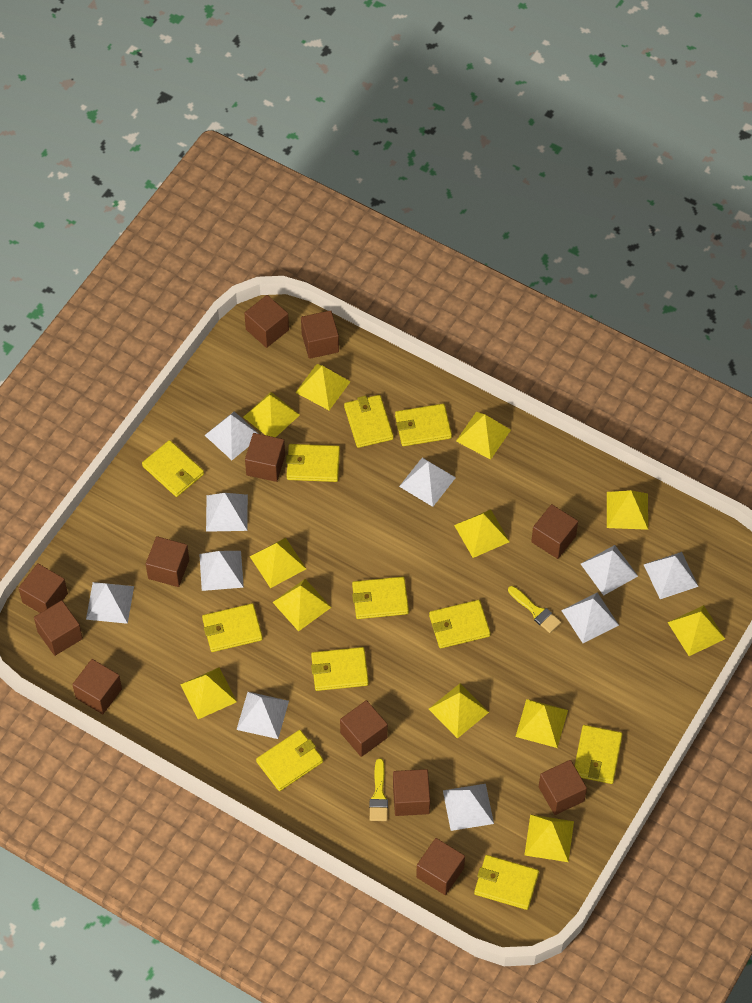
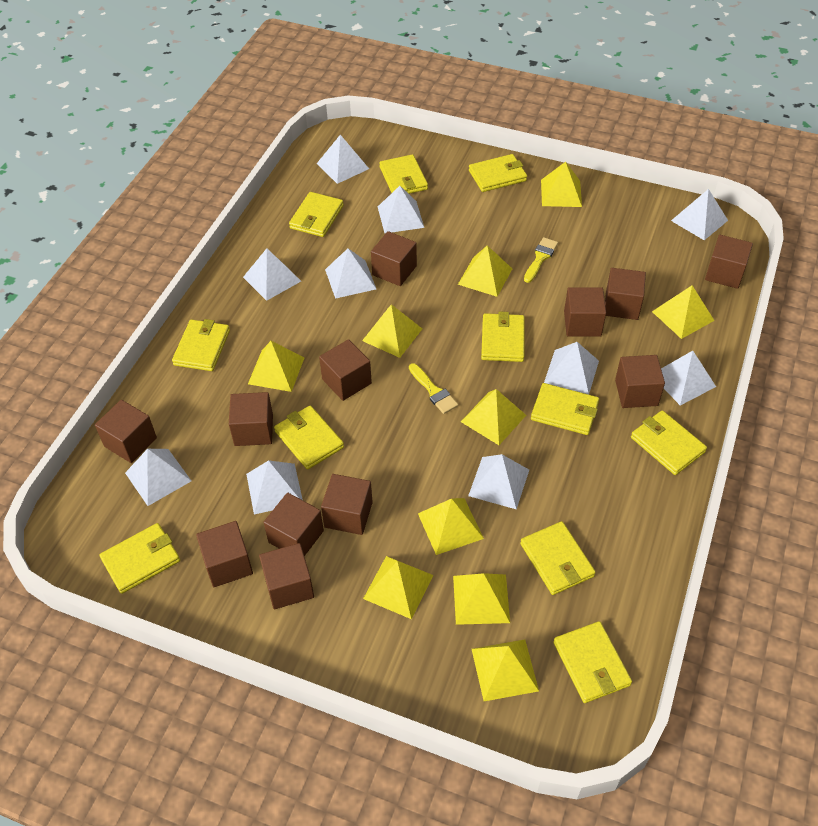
yellow pyramid: 12 -> 10

